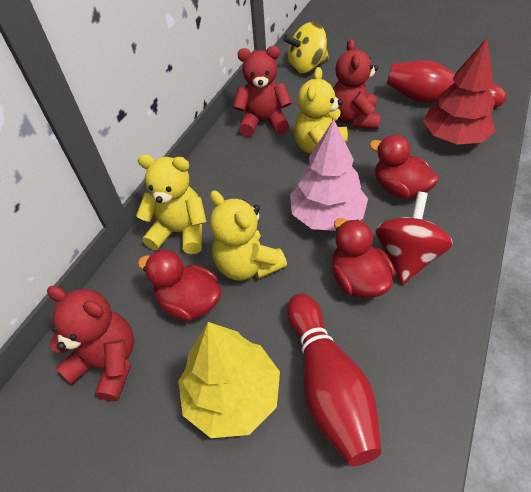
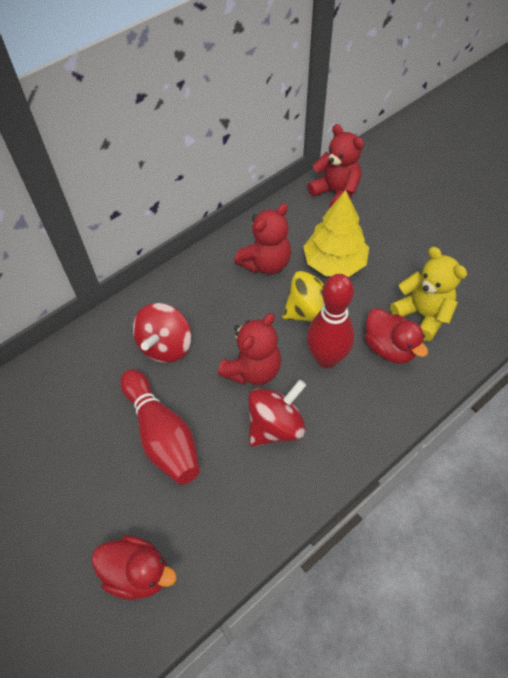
pink tree: 1 -> 0
red duck: 3 -> 2
red spinning top: 1 -> 2
red tree: 1 -> 0
yellow teddy bear: 3 -> 1

